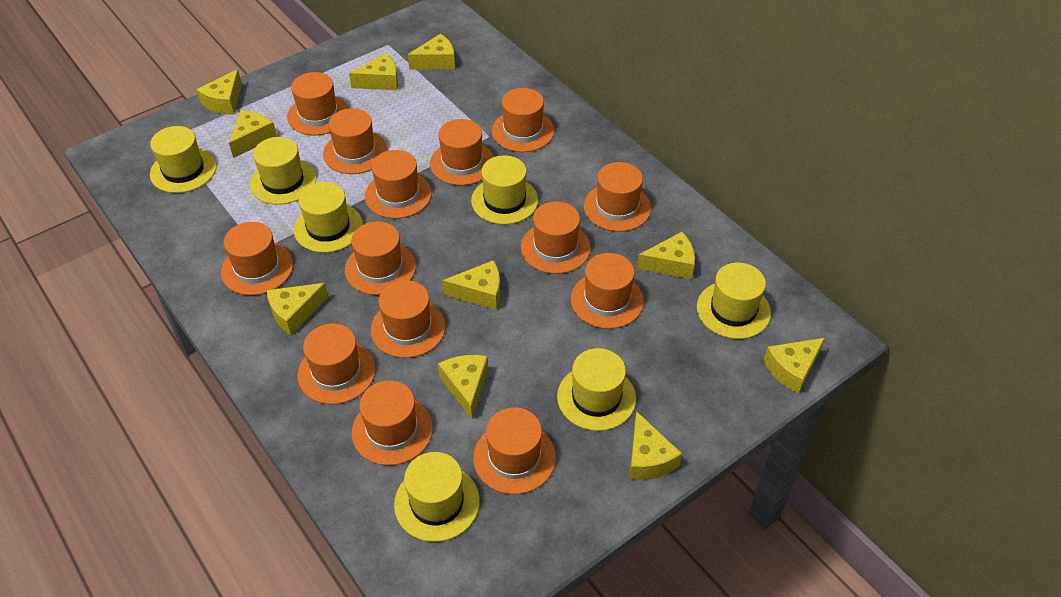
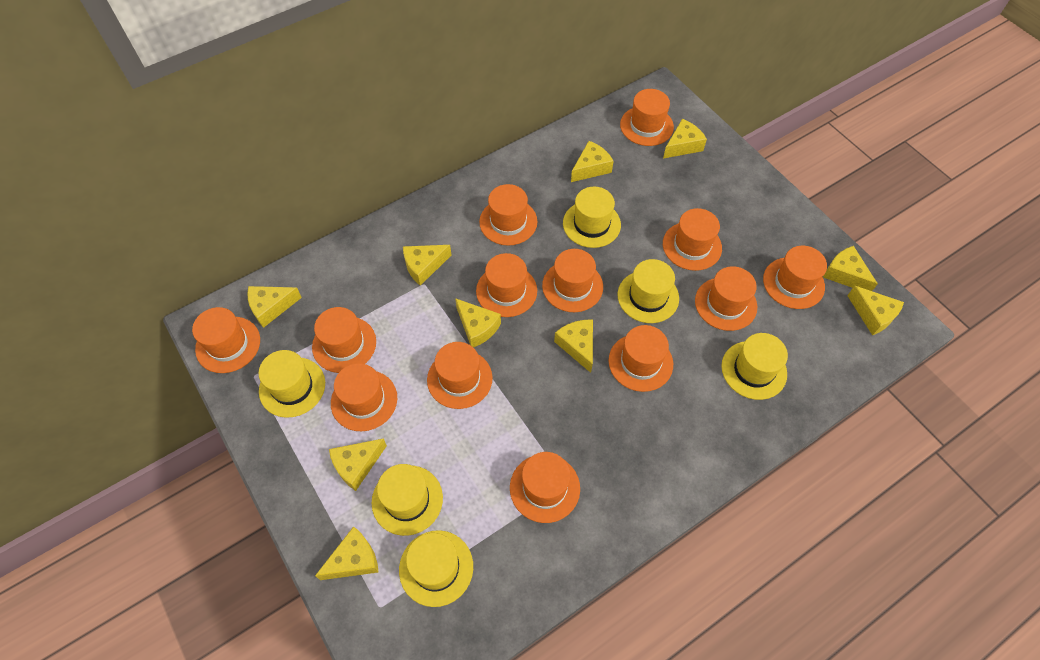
orange hat: 14 -> 13
yellow hat: 7 -> 6

